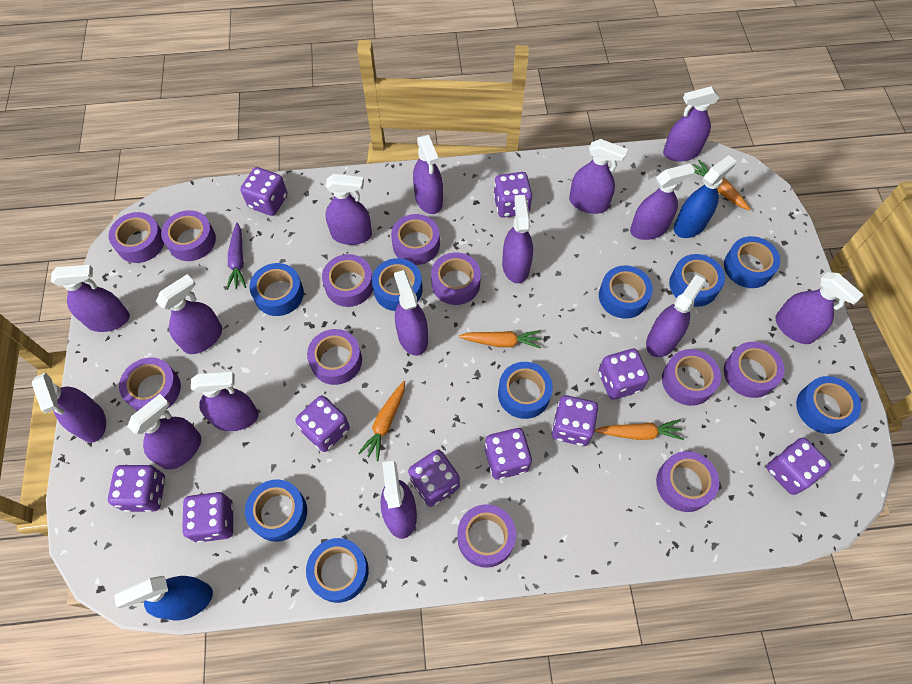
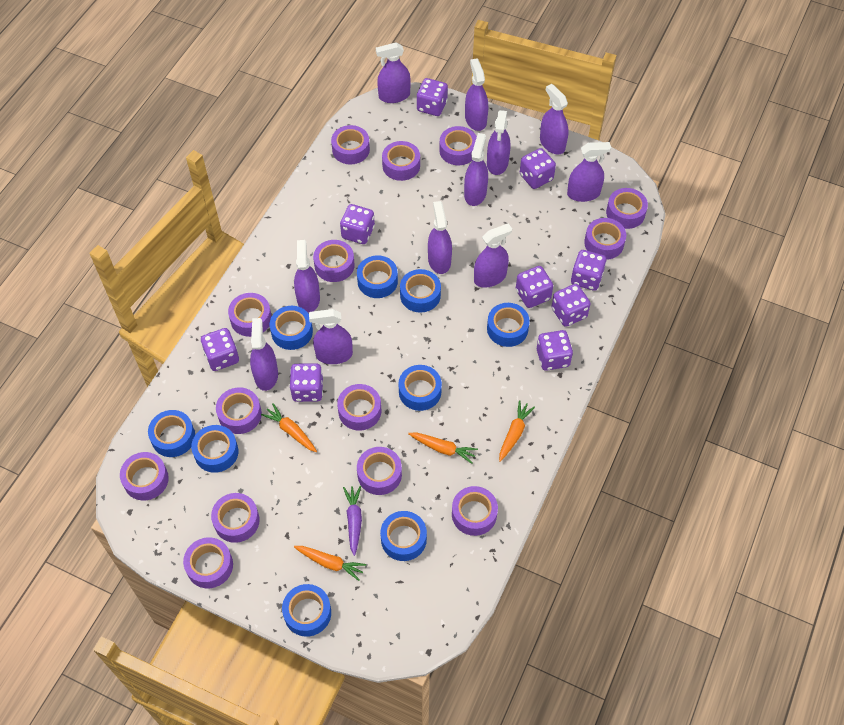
blue spray bottle: 2 -> 0
purple dice: 10 -> 9
purple spray bottle: 15 -> 11
purple tape: 11 -> 14

